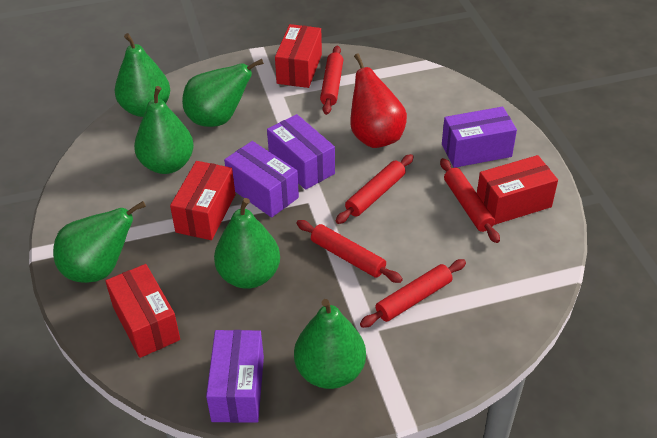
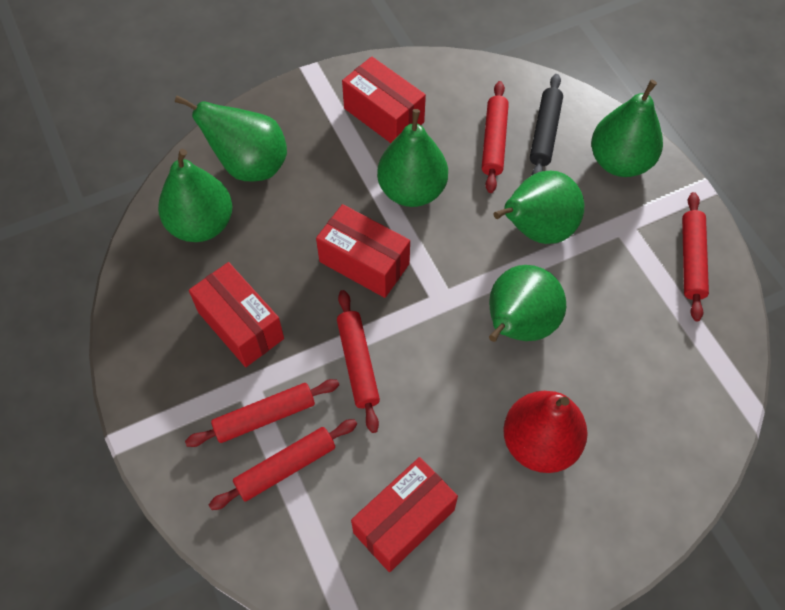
black rolling pin: 0 -> 1
purple box: 4 -> 0

